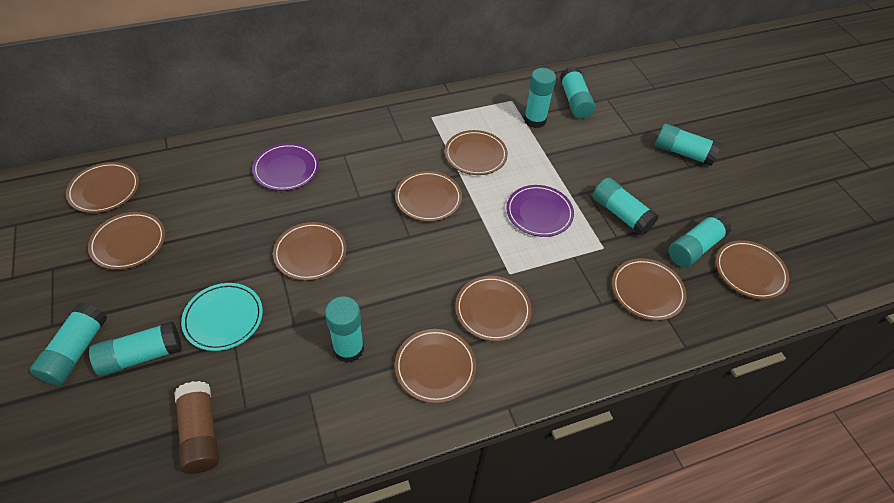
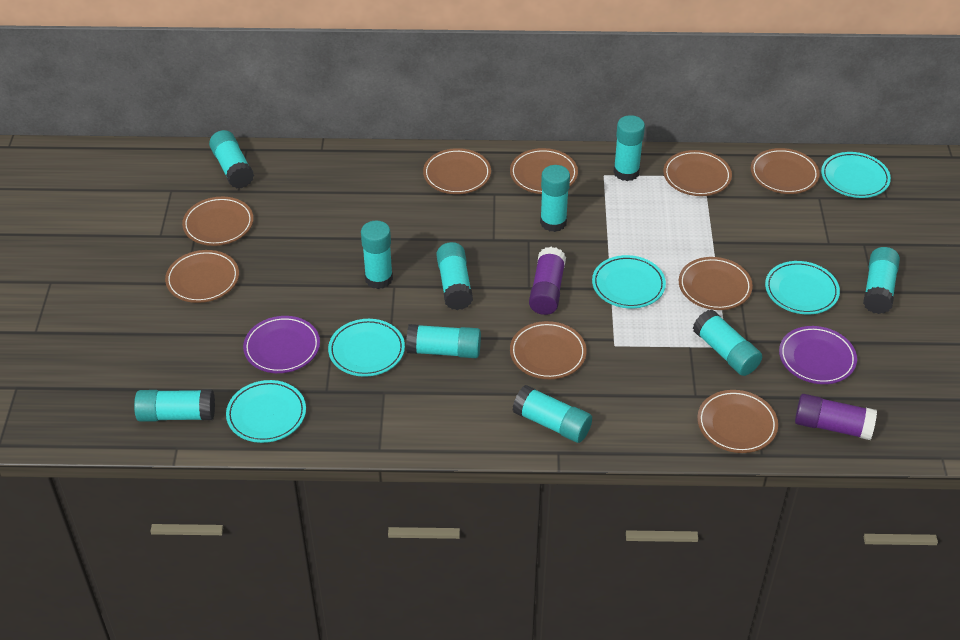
brown glue stick: 1 -> 0
purple glue stick: 0 -> 2
turquoise glue stick: 8 -> 10
turquoise plate: 1 -> 5

